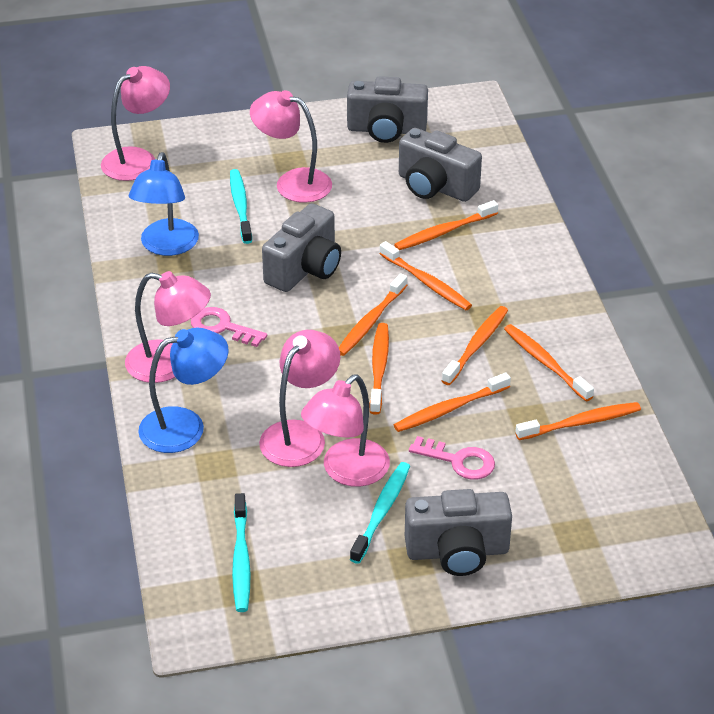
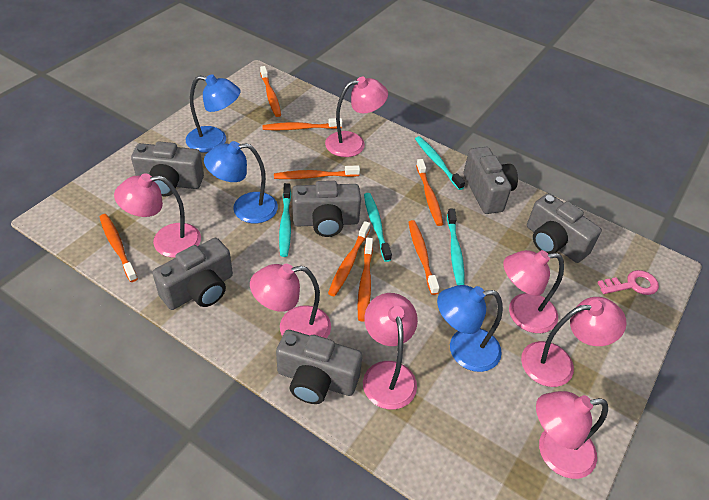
blue lamp: 2 -> 3
grey camera: 4 -> 6
pink key: 2 -> 1
pink lamp: 5 -> 7
turquoise toothbrush: 3 -> 4

